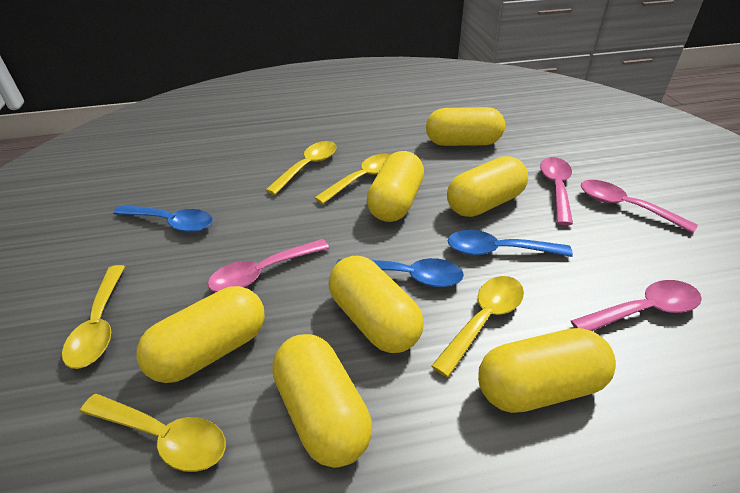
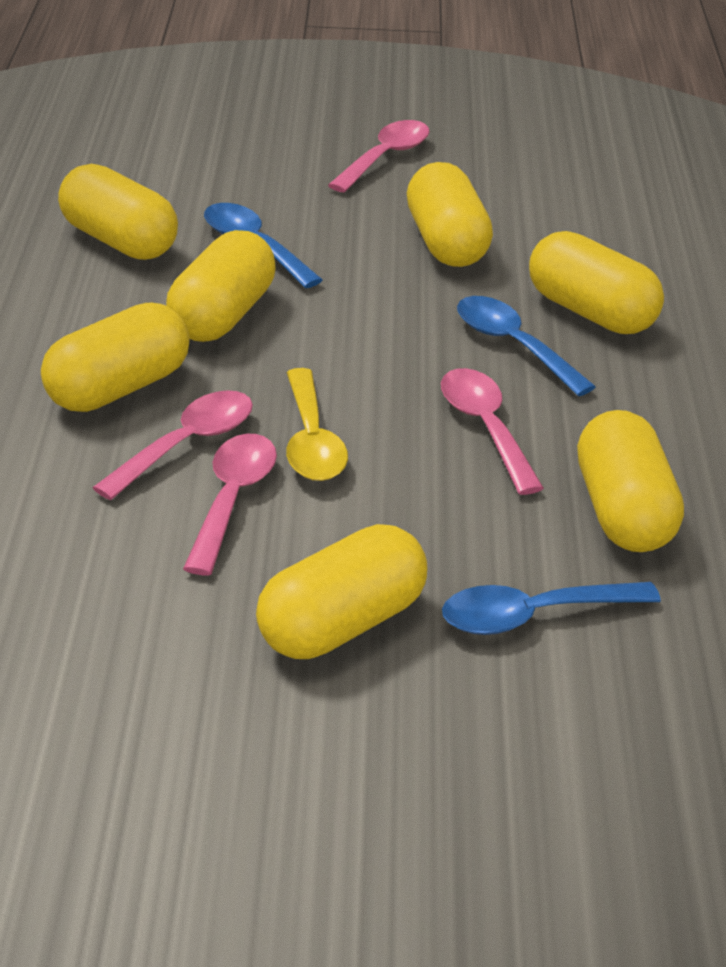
yellow spoon: 5 -> 1

